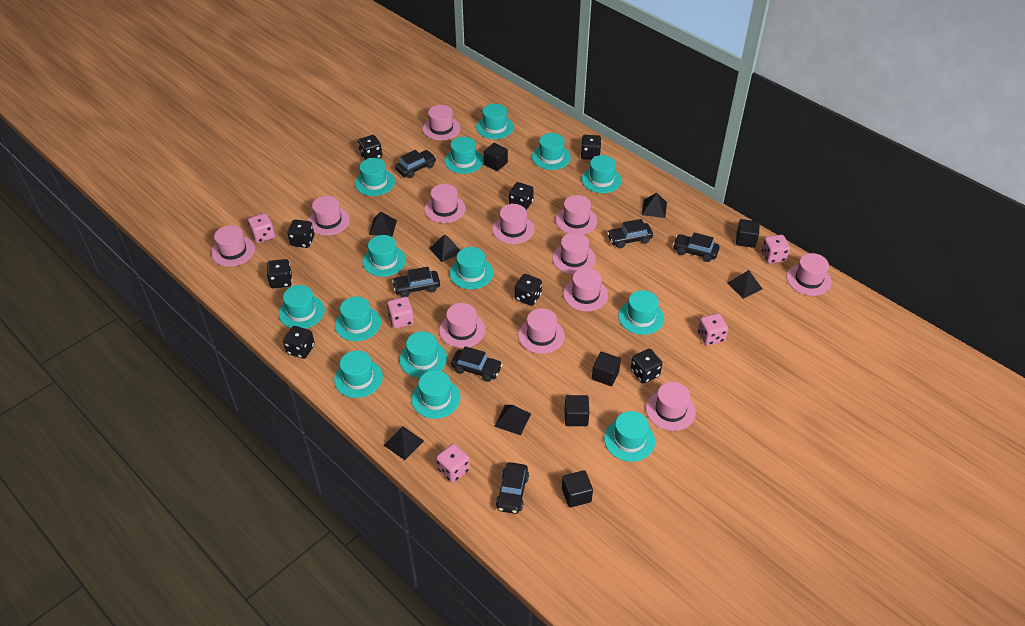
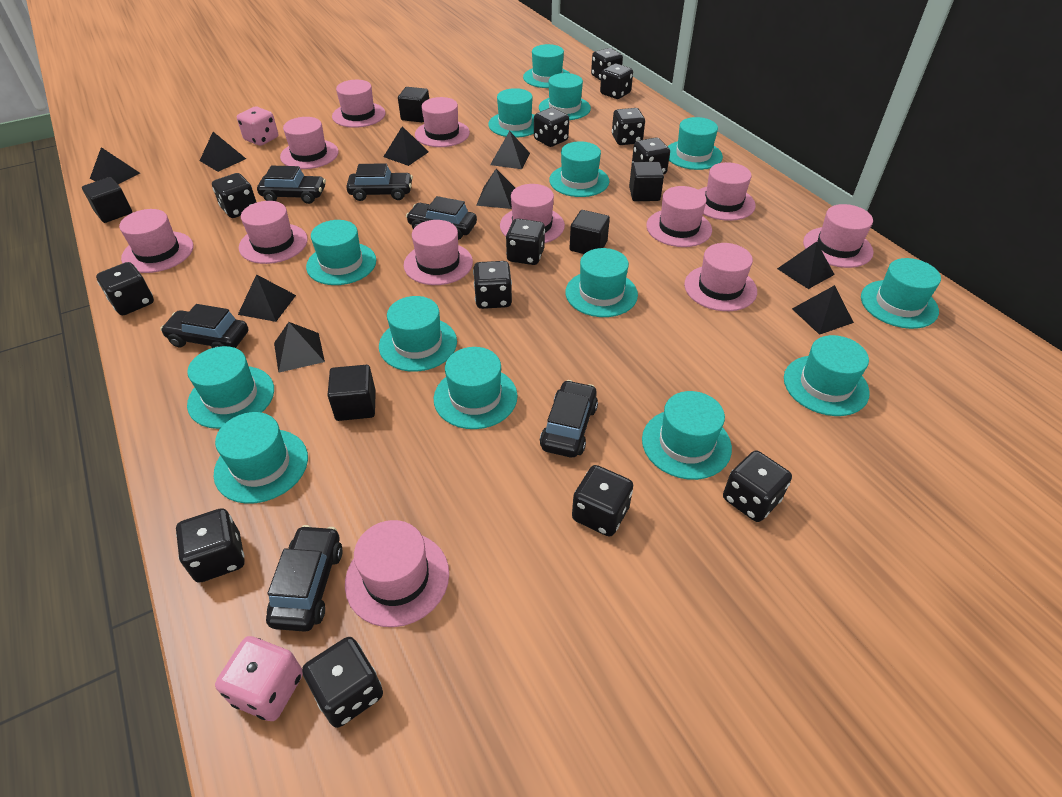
black dice: 8 -> 13
black pyramid: 6 -> 9
pink dice: 5 -> 2

